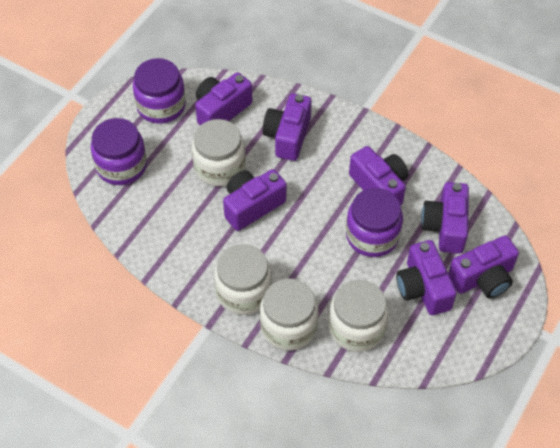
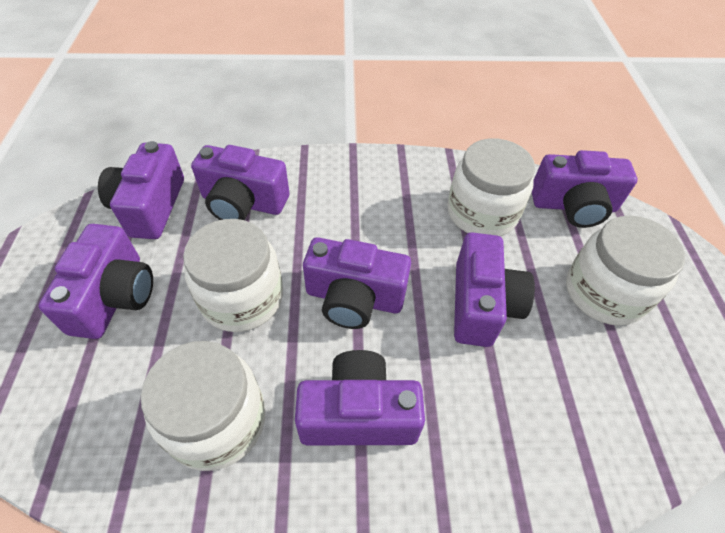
purple jar: 3 -> 0

